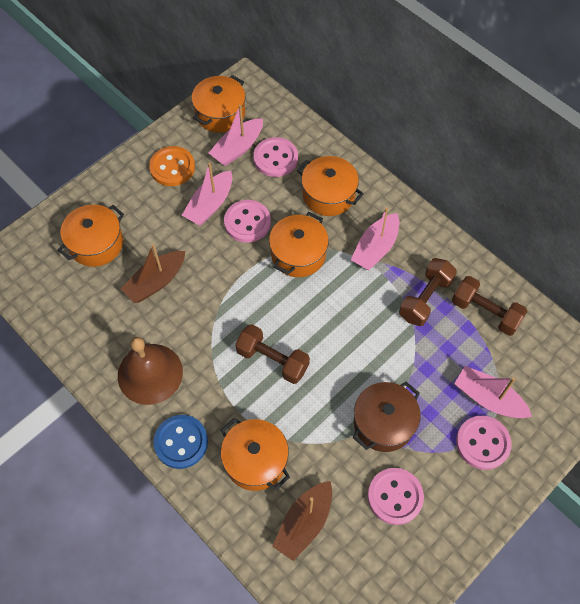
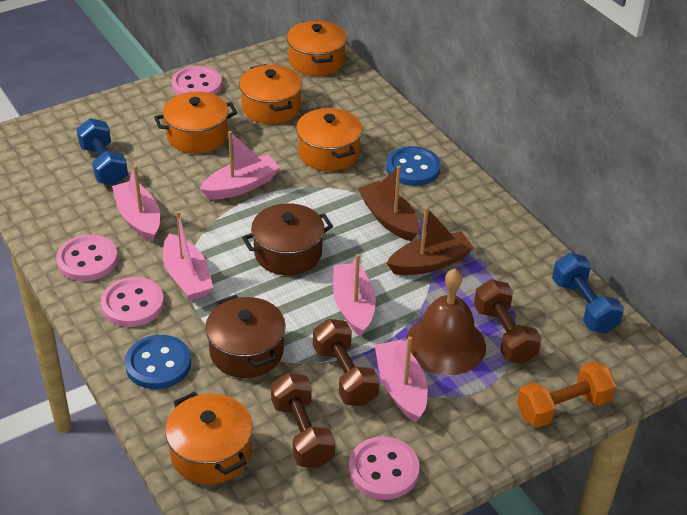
blue button: 1 -> 2
blue dumbbell: 0 -> 2
brown pot: 1 -> 2
orange button: 1 -> 0
orange dumbbell: 0 -> 1
pink boat: 4 -> 5

